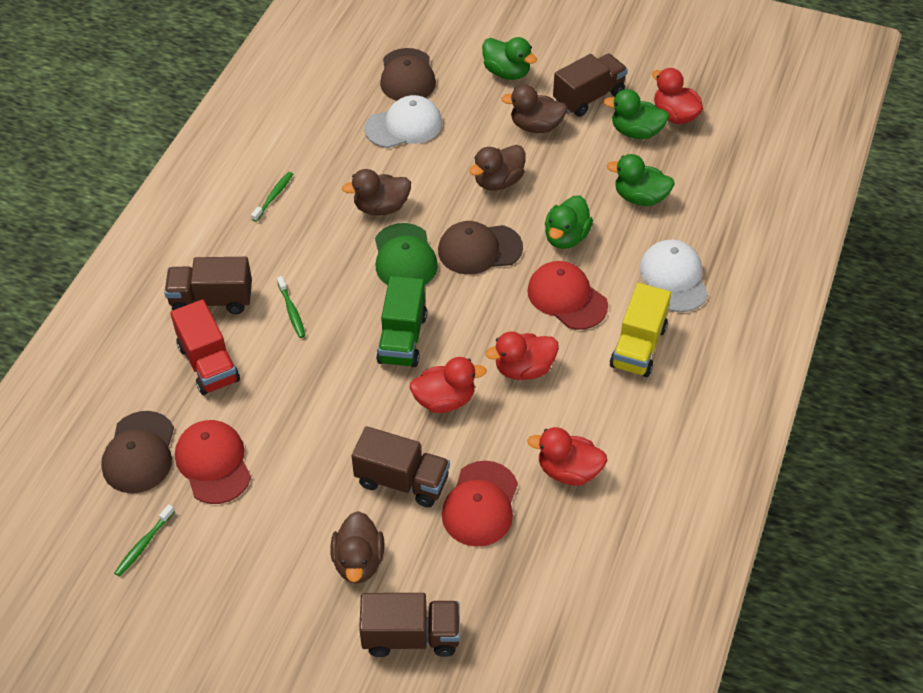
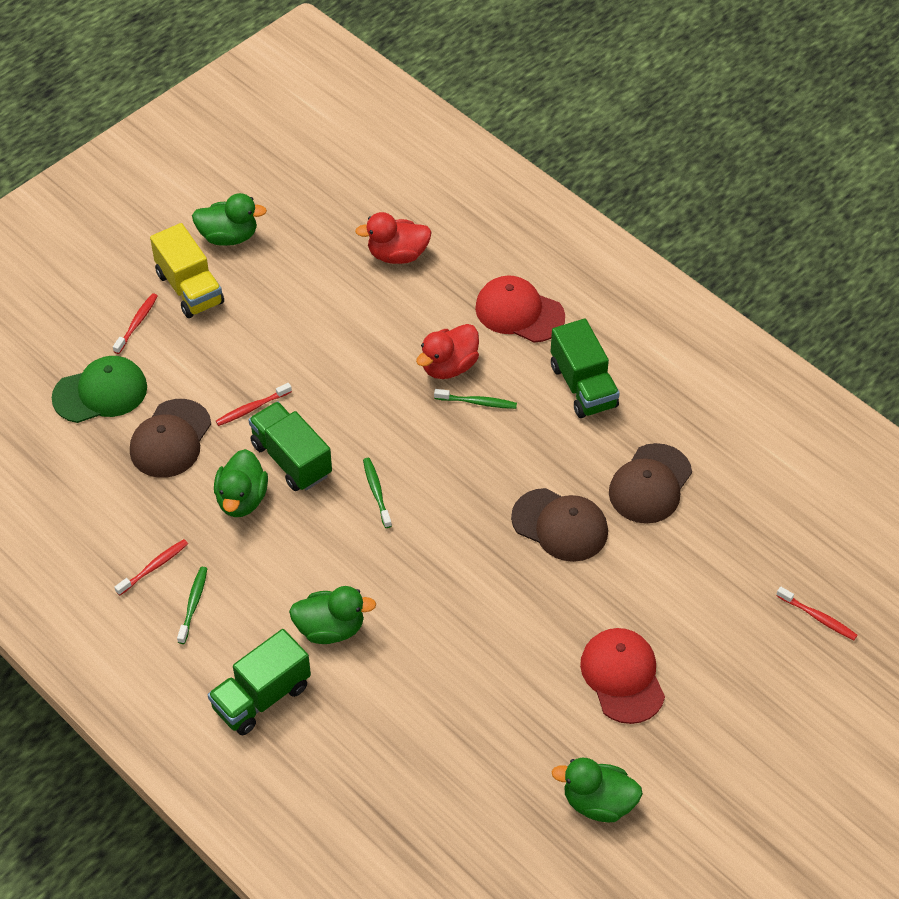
brown duck: 4 -> 0
brown truck: 4 -> 0
green truck: 1 -> 3
red cap: 3 -> 2
red duck: 4 -> 2
red toothbrush: 0 -> 4
red truck: 1 -> 0
white cap: 2 -> 0

